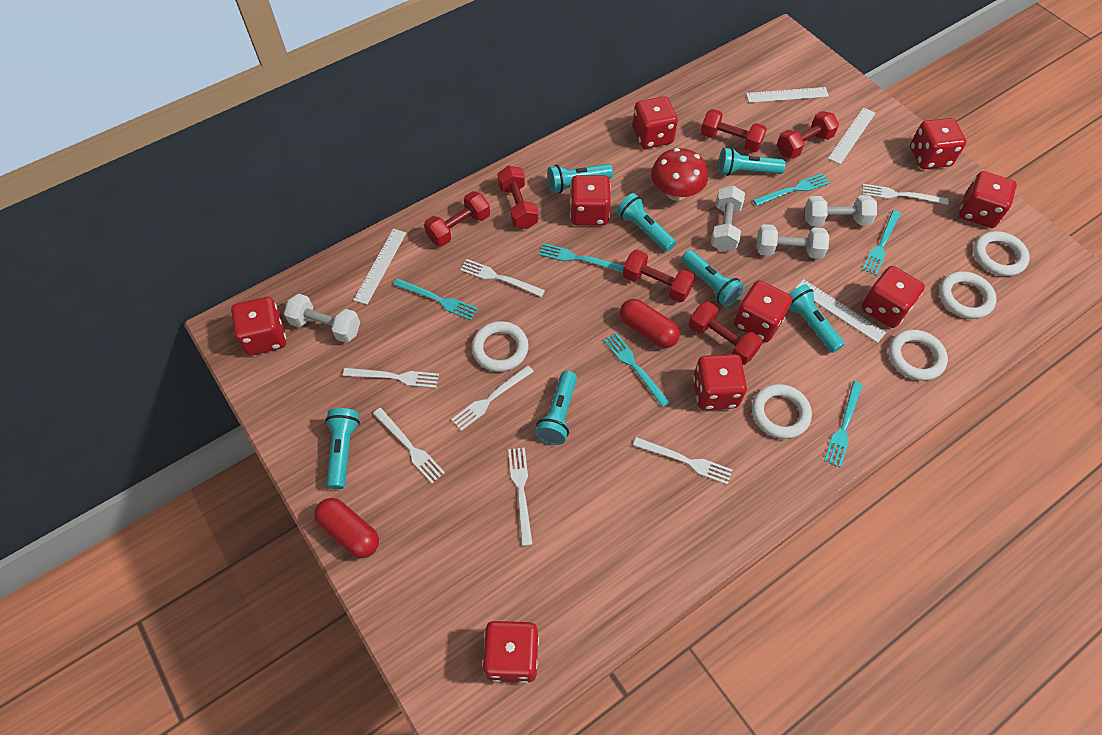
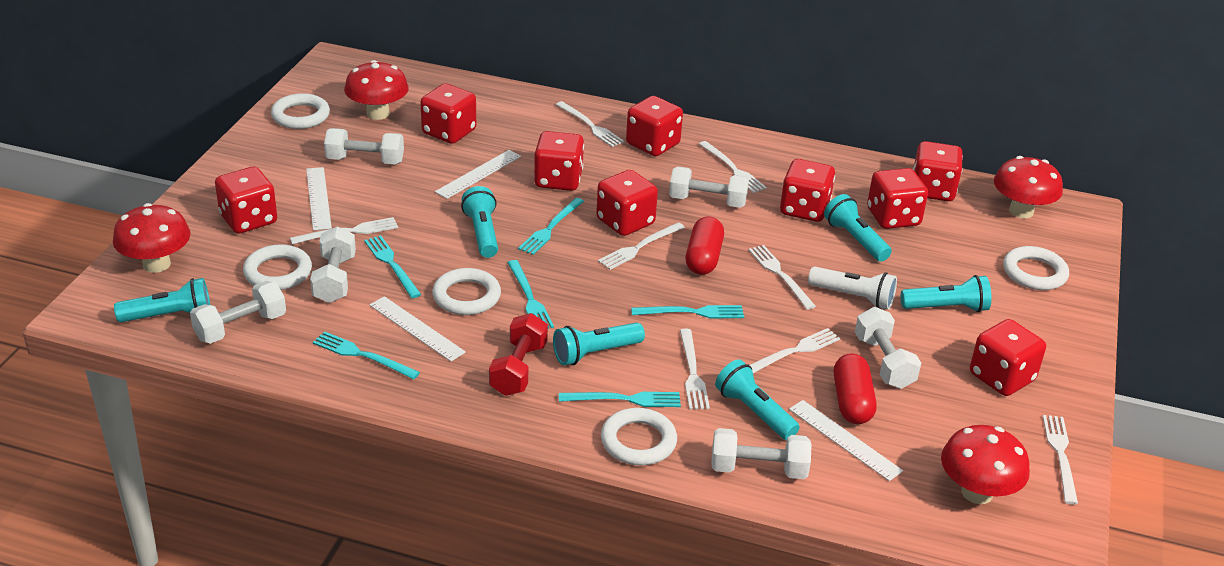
red dumbbell: 6 -> 1
red mushroom: 1 -> 4
turquoise flashlight: 7 -> 6
white dumbbell: 4 -> 6
white flashlight: 0 -> 1
white fork: 7 -> 8

